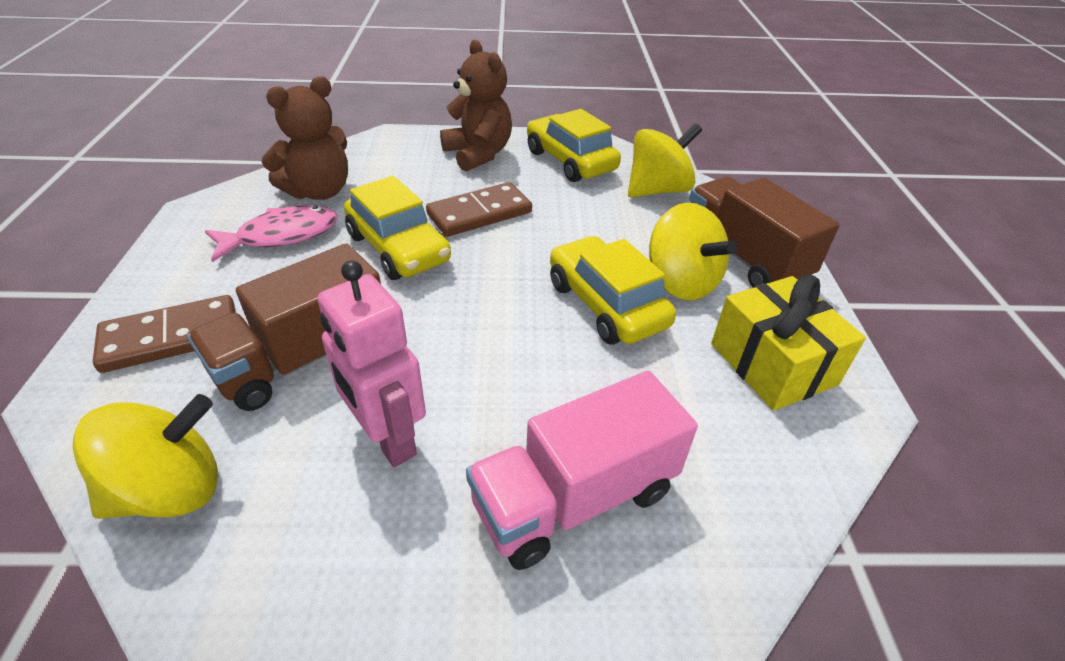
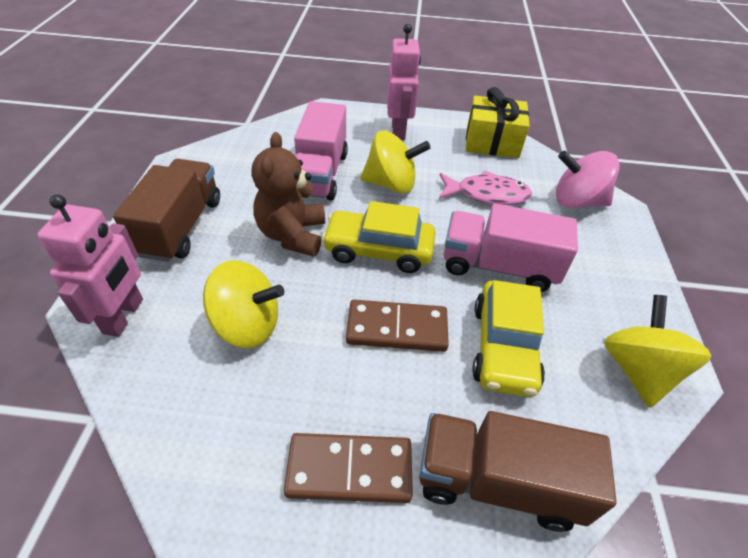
brown teddy bear: 2 -> 1
pink robot: 1 -> 2
pink spinning top: 0 -> 1
pink truck: 1 -> 2
yellow car: 3 -> 2

